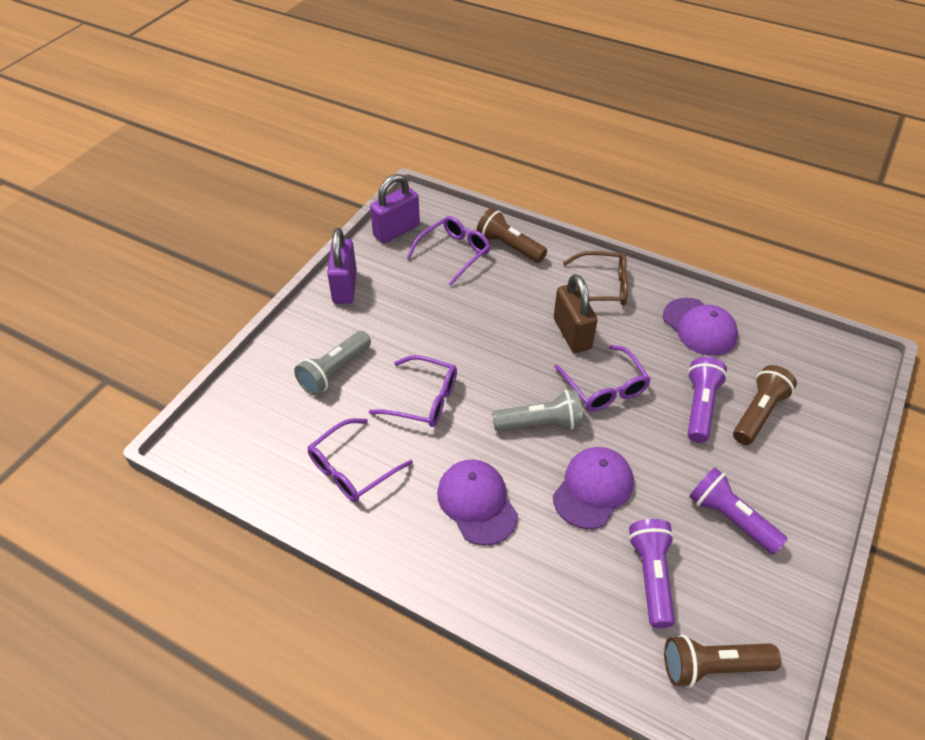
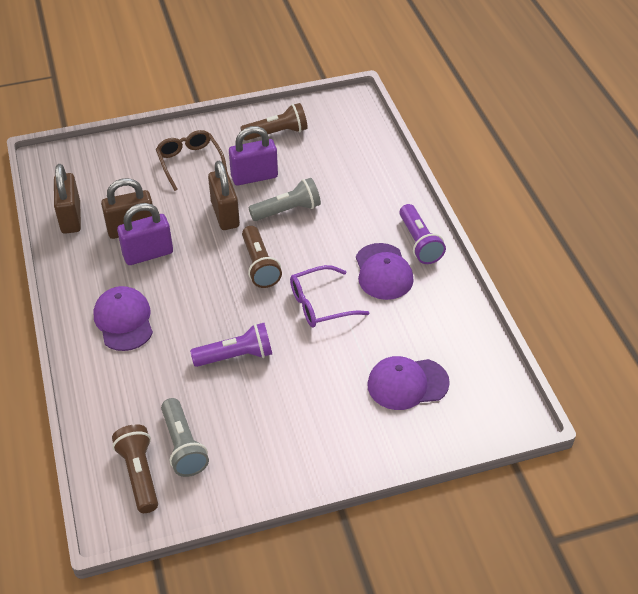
brown padlock: 1 -> 3
purple flashlight: 3 -> 2
purple glasses: 4 -> 1

